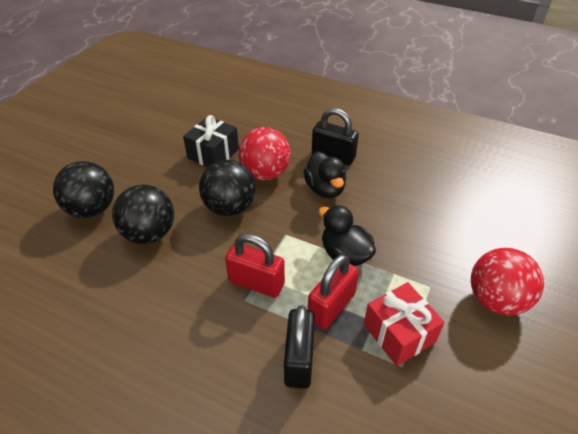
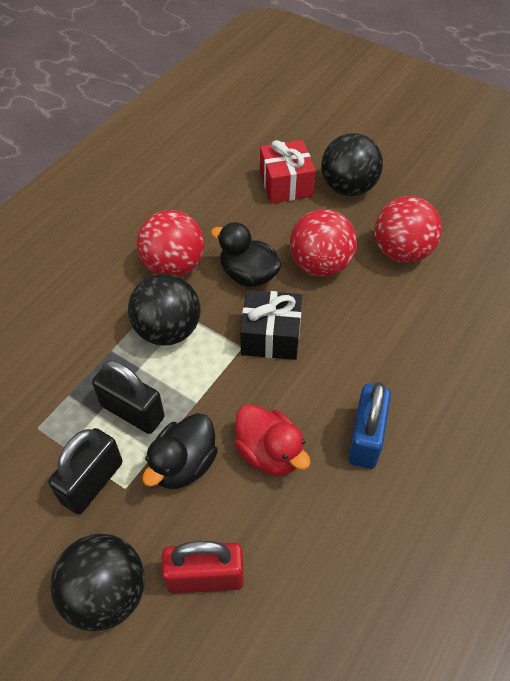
blue padlock: 0 -> 1
red ball: 2 -> 3
red duck: 0 -> 1
red padlock: 2 -> 1

